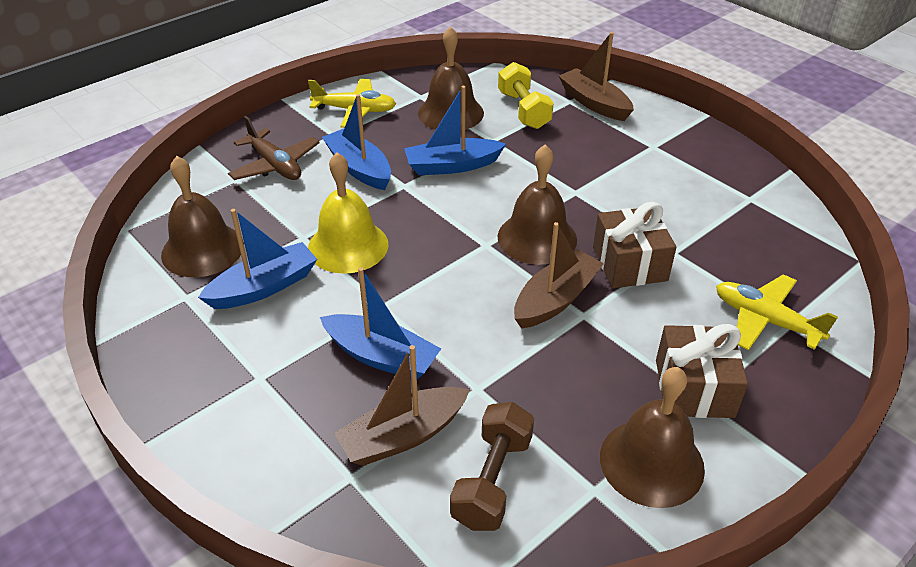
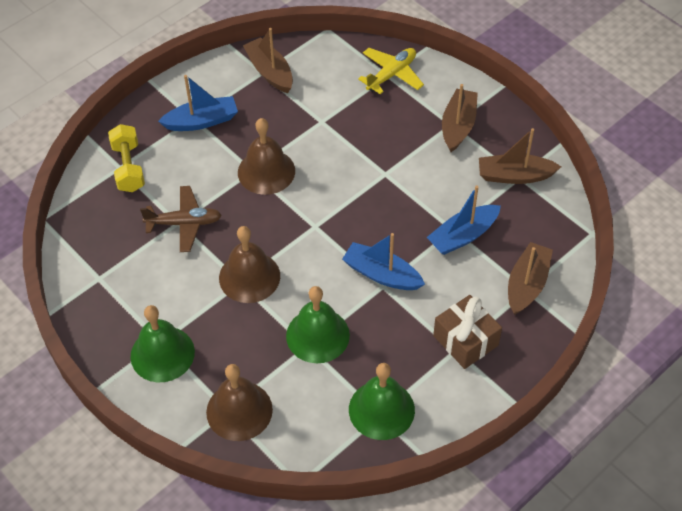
blue boat: 4 -> 3
brown bell: 4 -> 3
brown boat: 3 -> 4
brown dumbbell: 1 -> 0
brown gift: 2 -> 1
green bell: 0 -> 3
yellow bell: 1 -> 0
yellow plane: 2 -> 1

